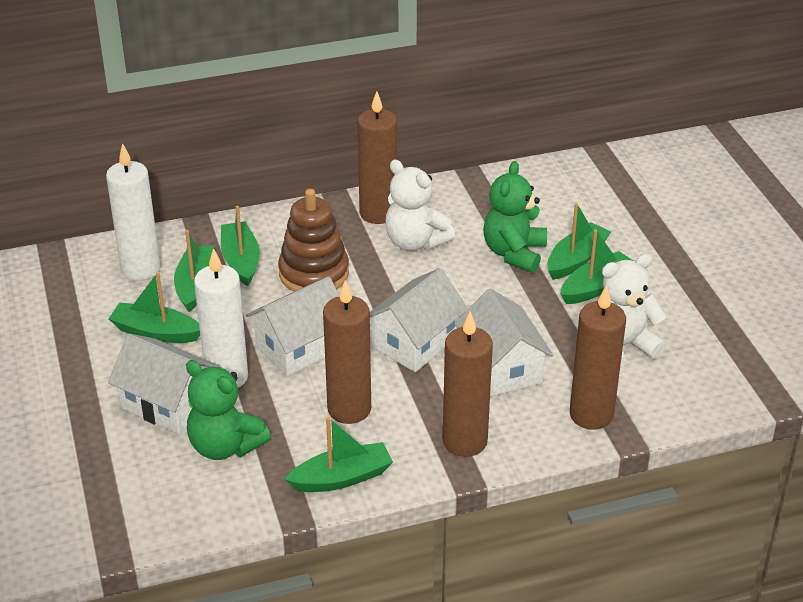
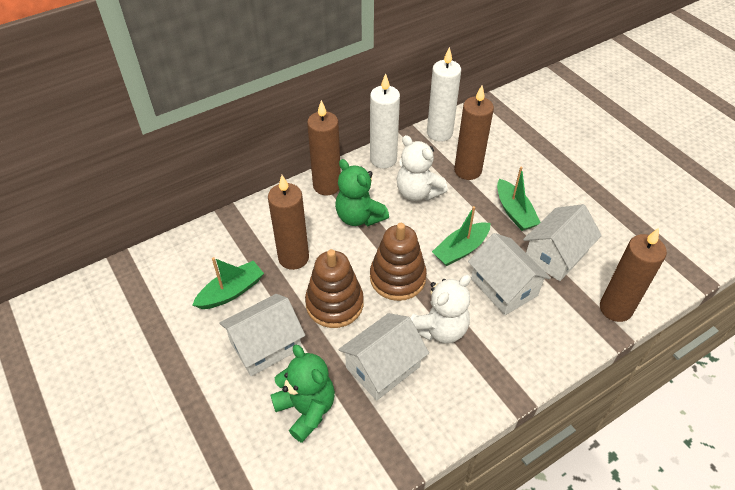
brown stacking toy: 1 -> 2
green boat: 6 -> 3

